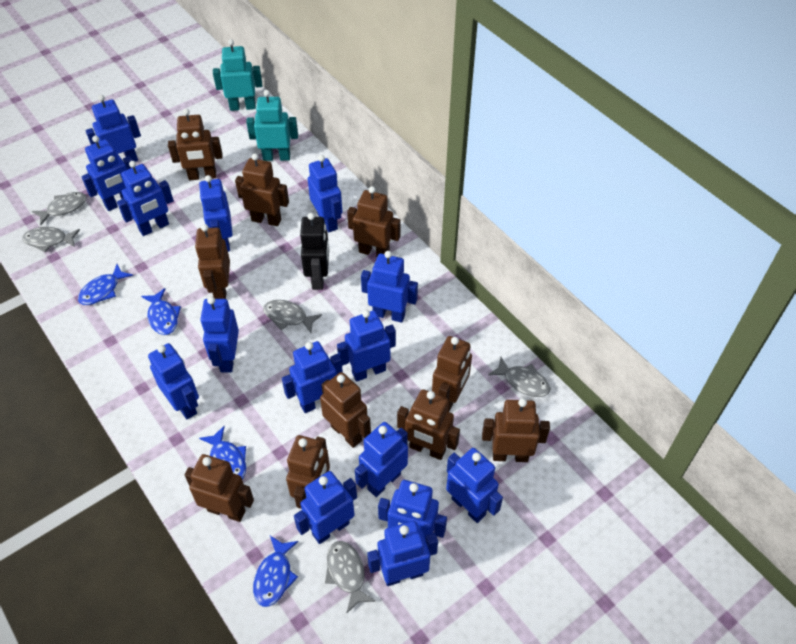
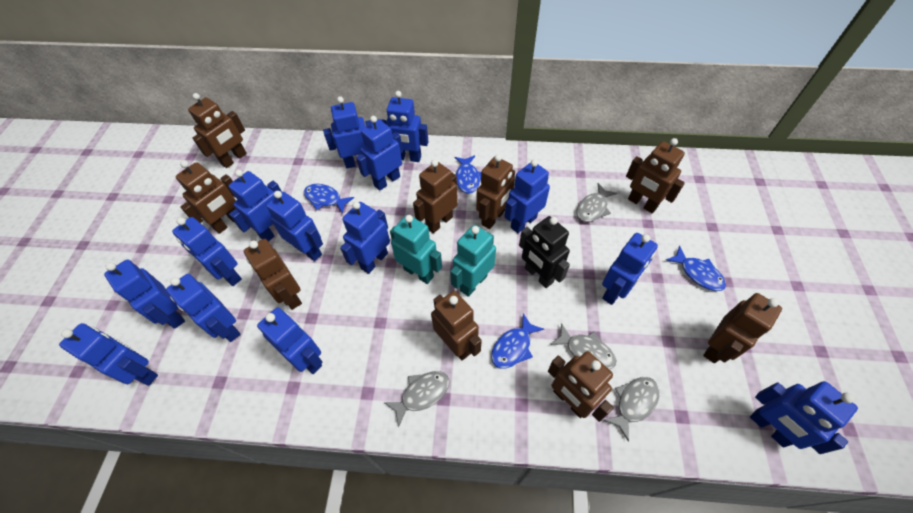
blue robot: 15 -> 14
brown robot: 10 -> 9
grey fish: 5 -> 4

